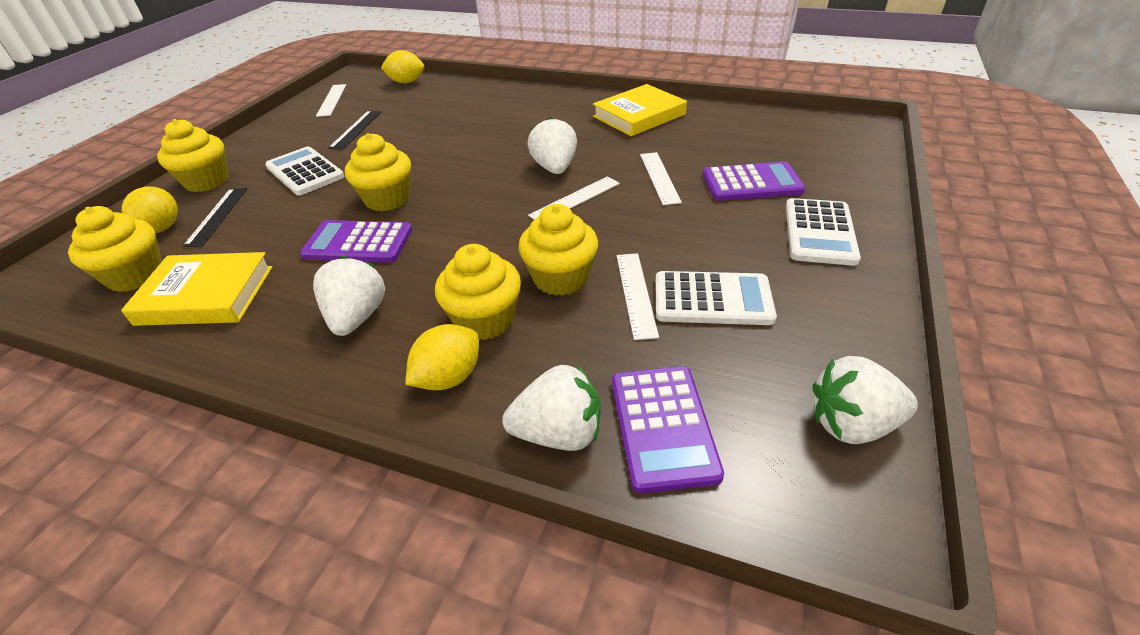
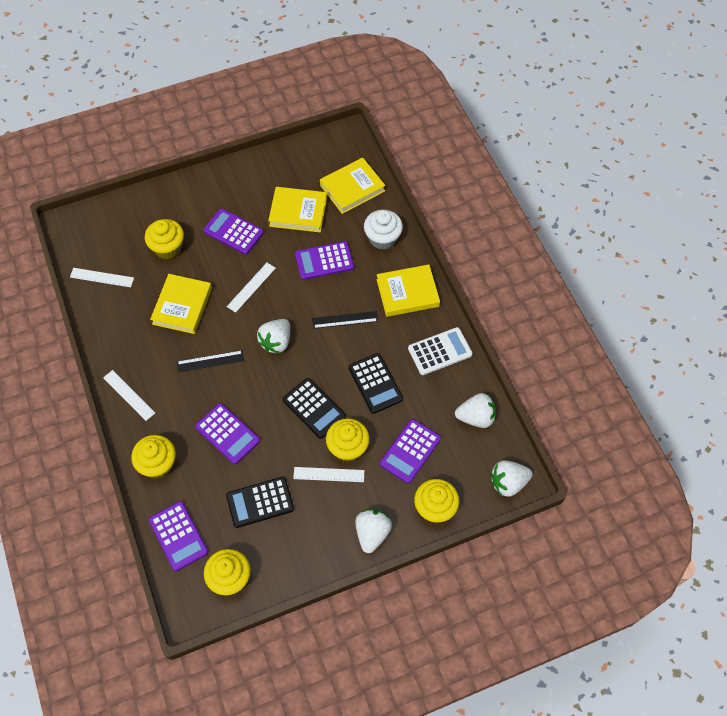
black calculator: 0 -> 3
purple calculator: 3 -> 5
white calculator: 3 -> 1
white cupcake: 0 -> 1
yellow book: 2 -> 4
yellow lemon: 3 -> 0

